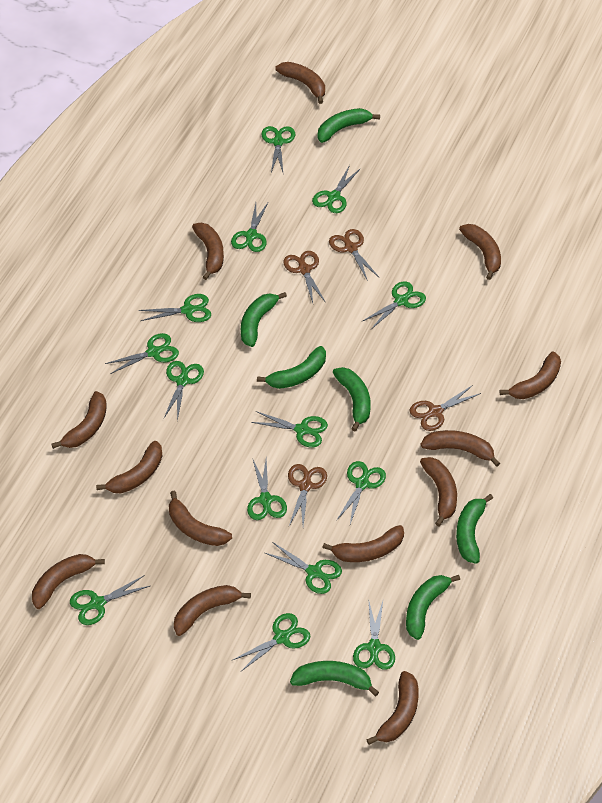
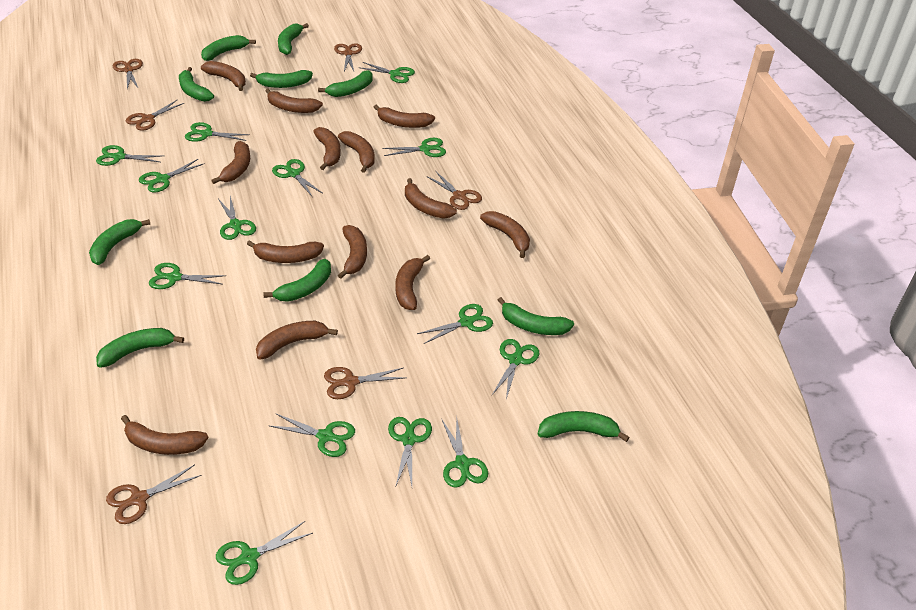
brown scissors: 4 -> 6
green banana: 7 -> 10

